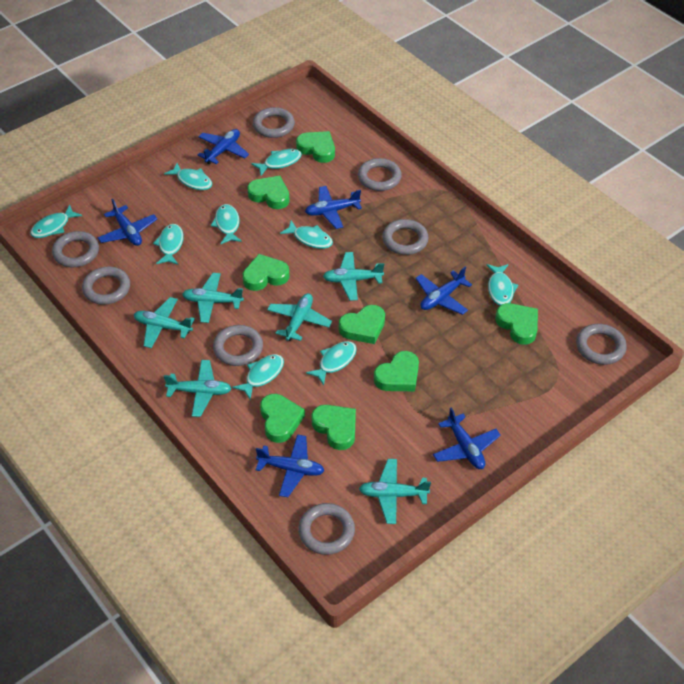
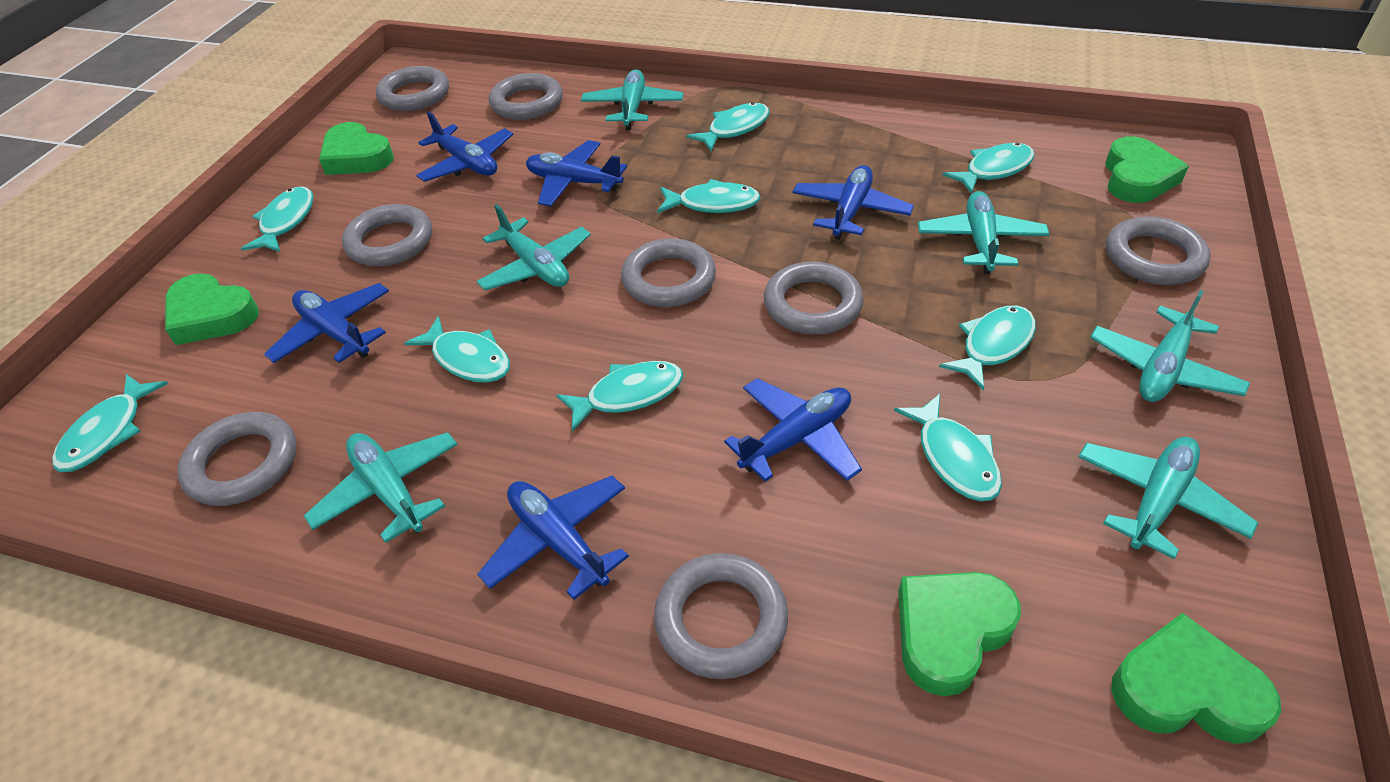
green heart: 8 -> 5

